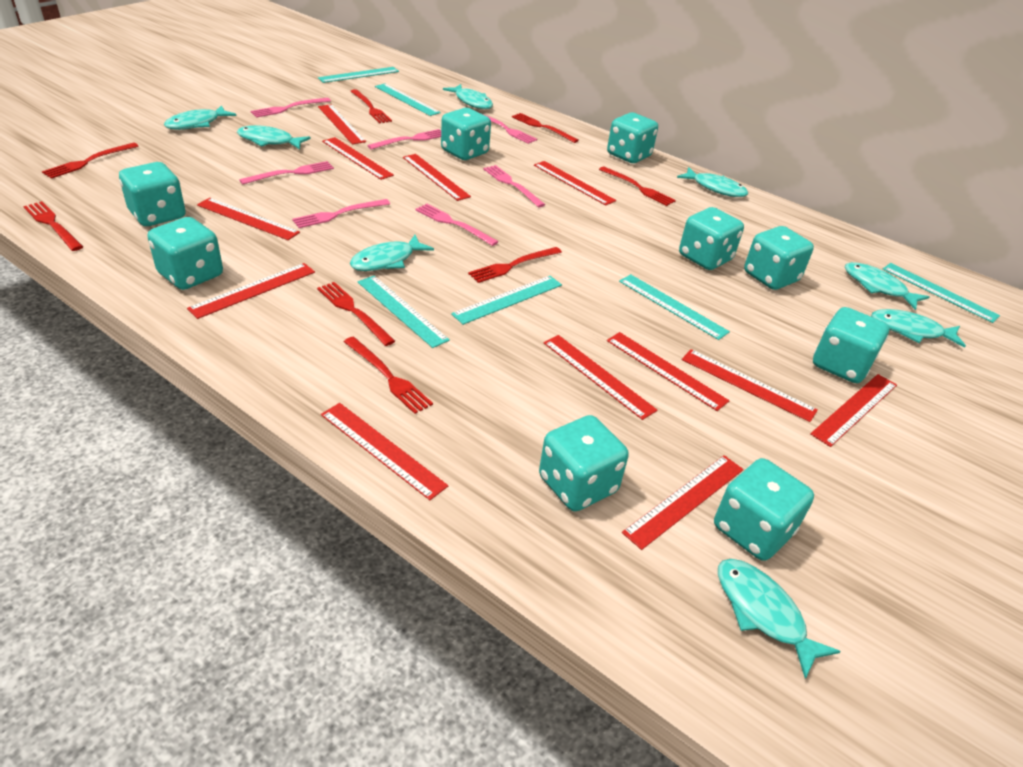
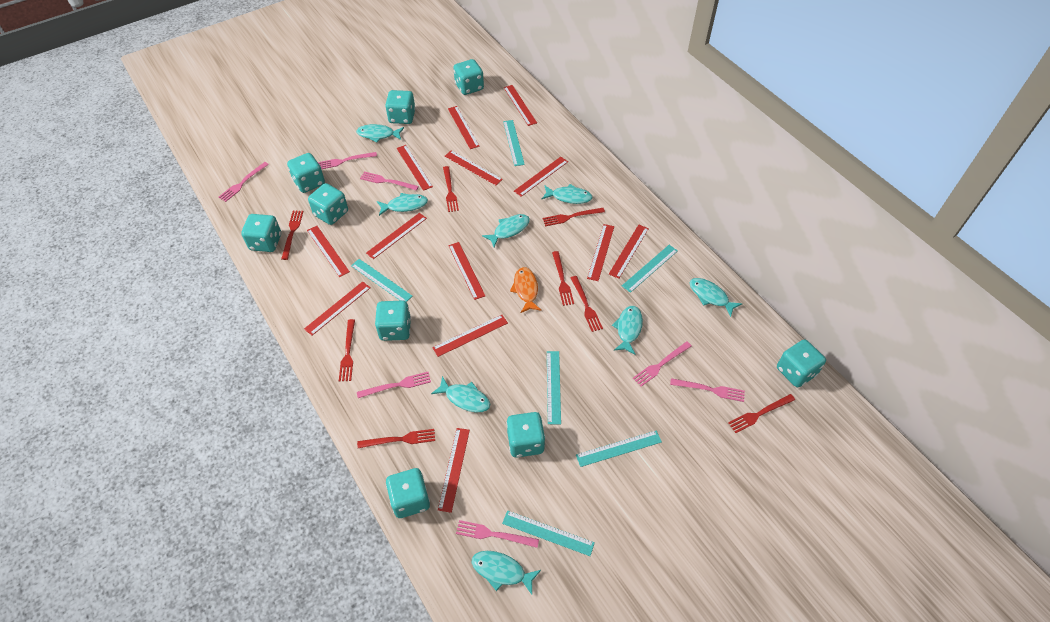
orange fish: 0 -> 1
red ruler: 12 -> 13

